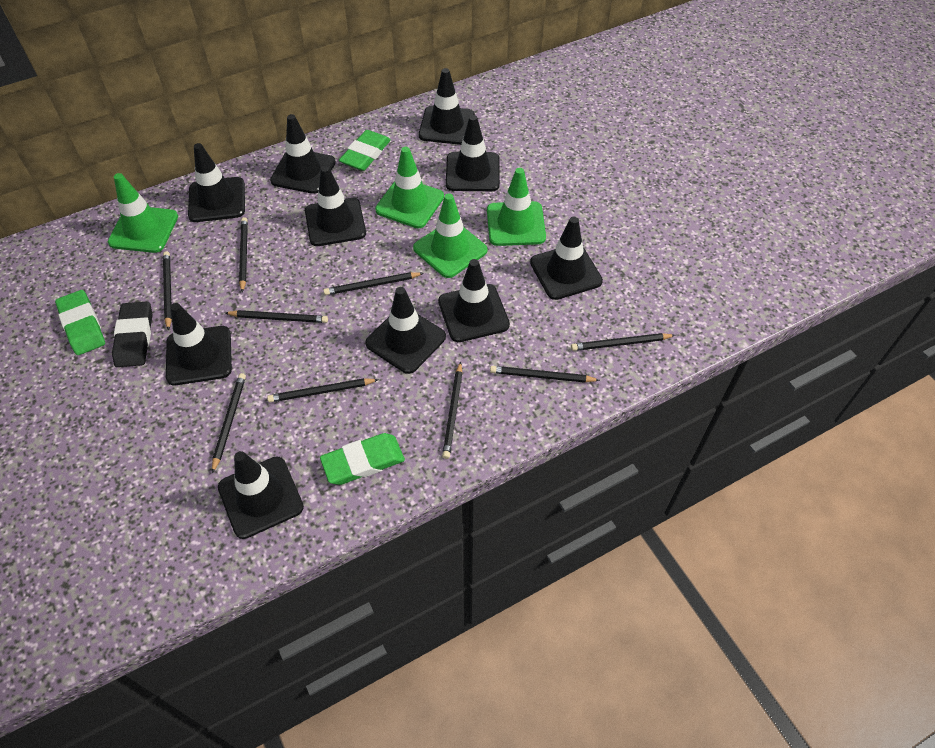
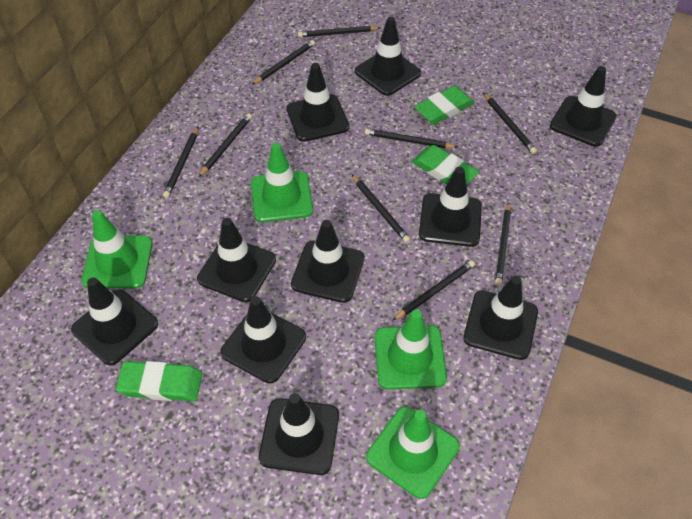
black eraser: 1 -> 0

